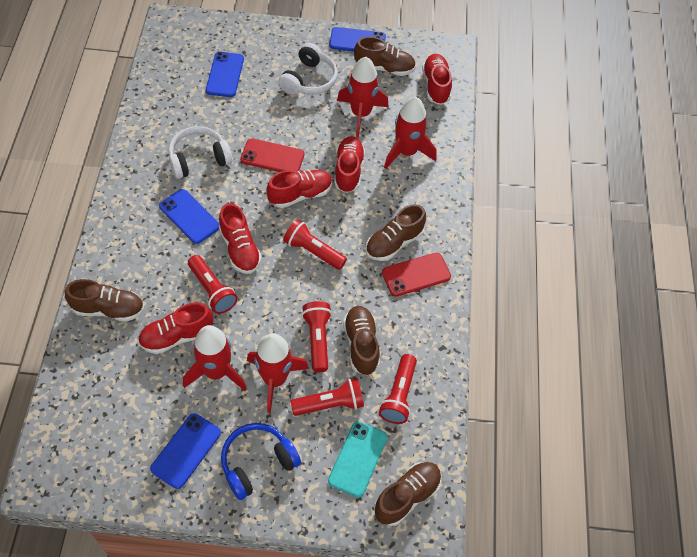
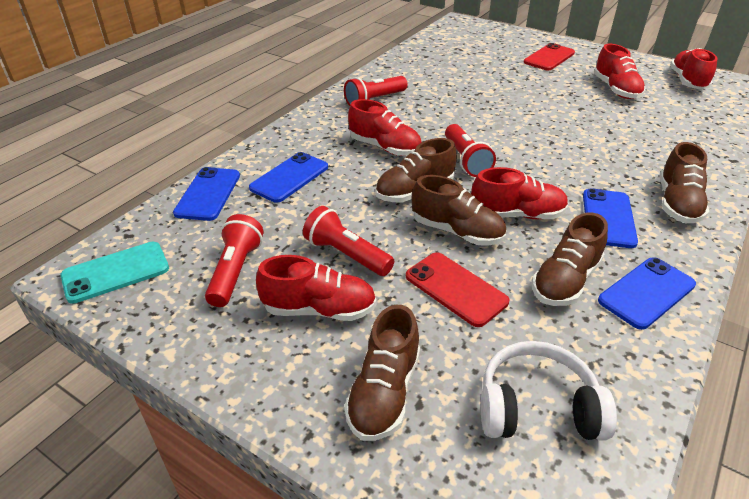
blue headphones: 1 -> 0
red flashlight: 5 -> 4
red rocket: 4 -> 0
white headphones: 2 -> 1

